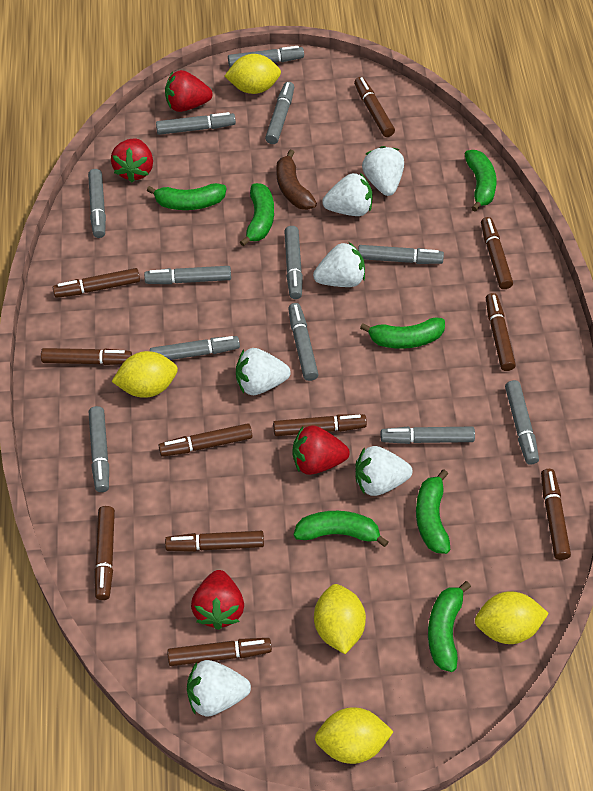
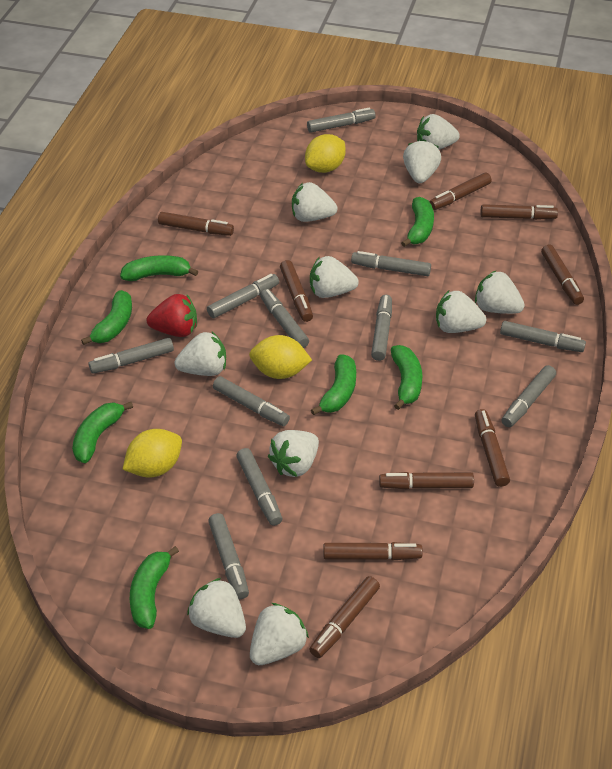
brown banana: 1 -> 0
brown marker: 11 -> 9
grey marker: 12 -> 11
red strawberry: 4 -> 1
white strawberry: 6 -> 10
yellow lemon: 5 -> 3

